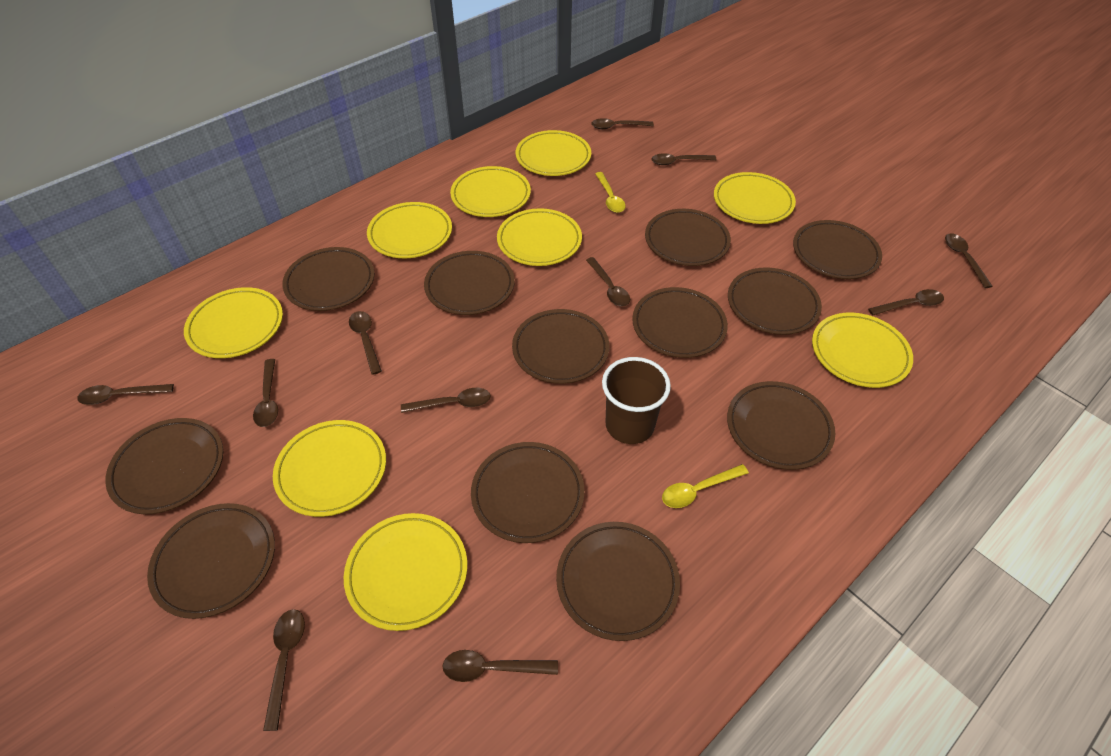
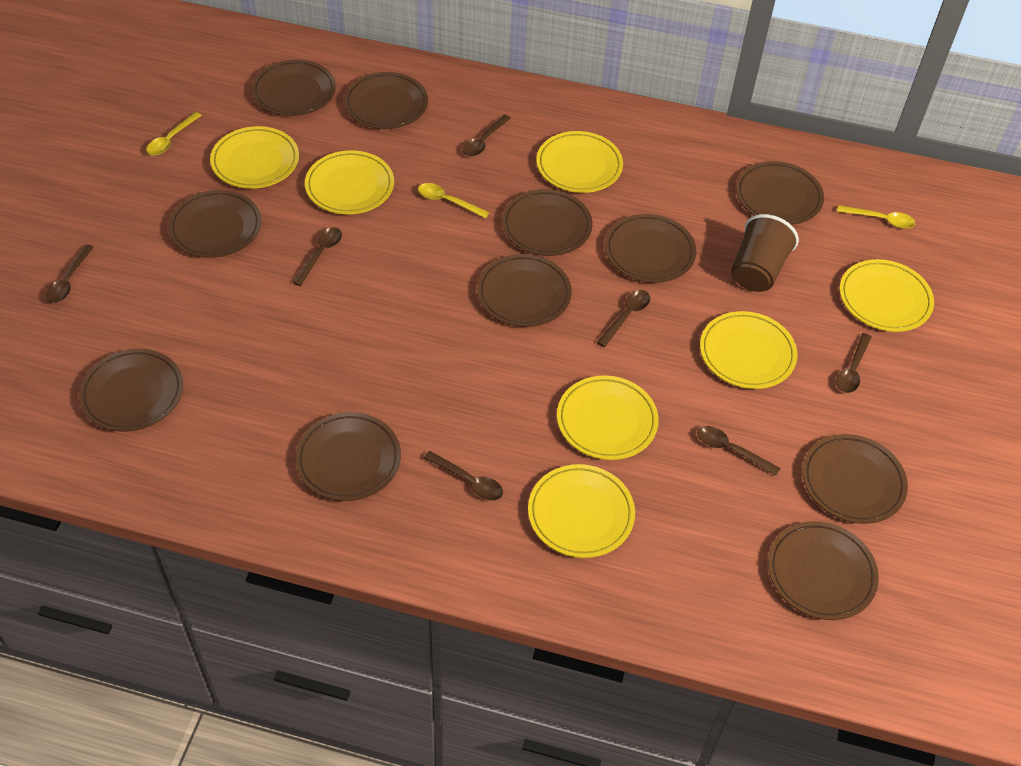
brown plate: 12 -> 11
brown spoon: 11 -> 7
yellow plate: 9 -> 7
yellow spoon: 2 -> 3

